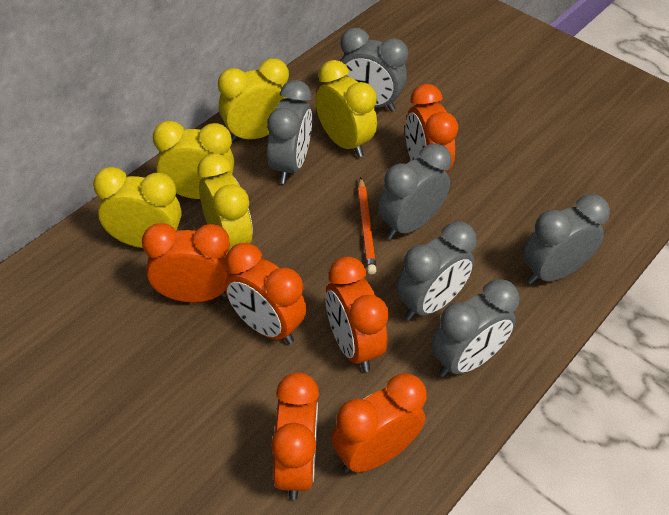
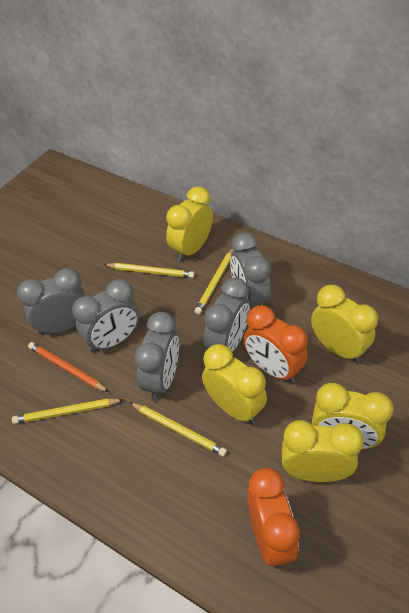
grey clock: 6 -> 5
orange clock: 6 -> 2
yellow pencil: 0 -> 4

